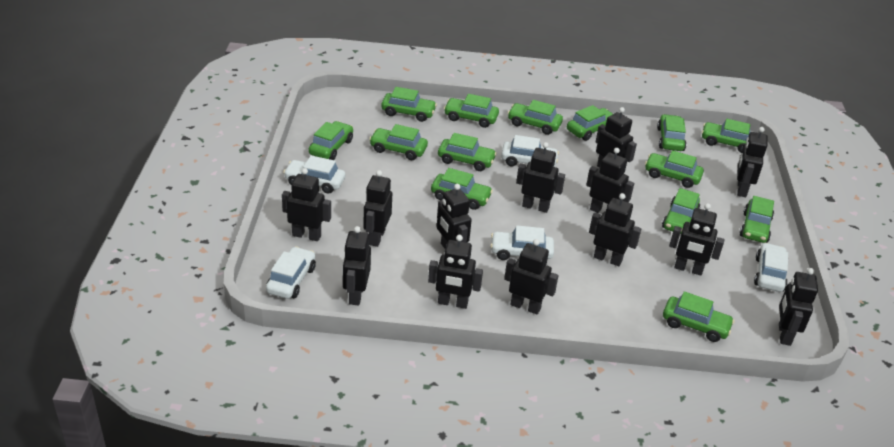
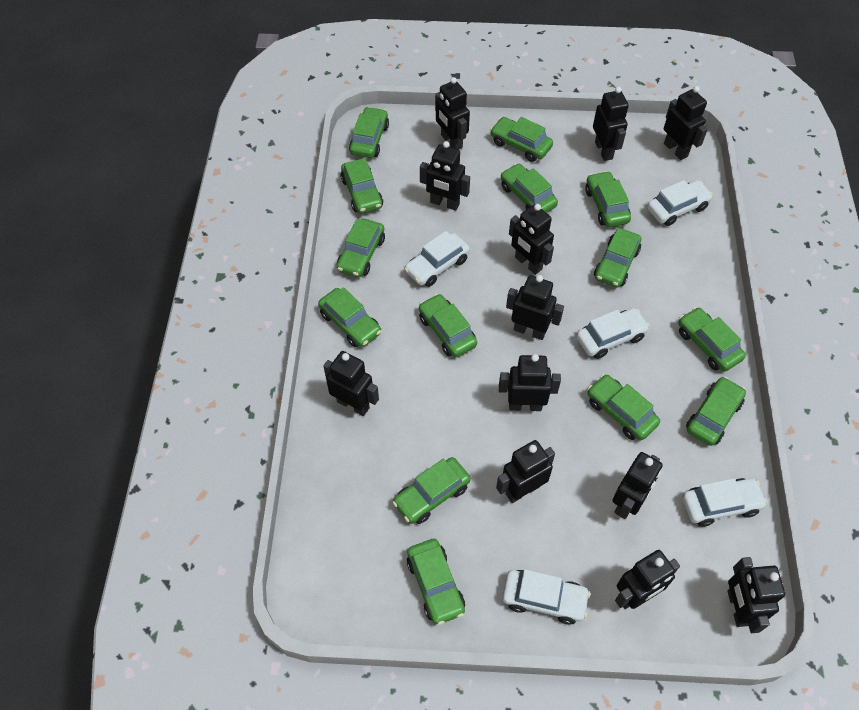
black robot: 13 -> 12

